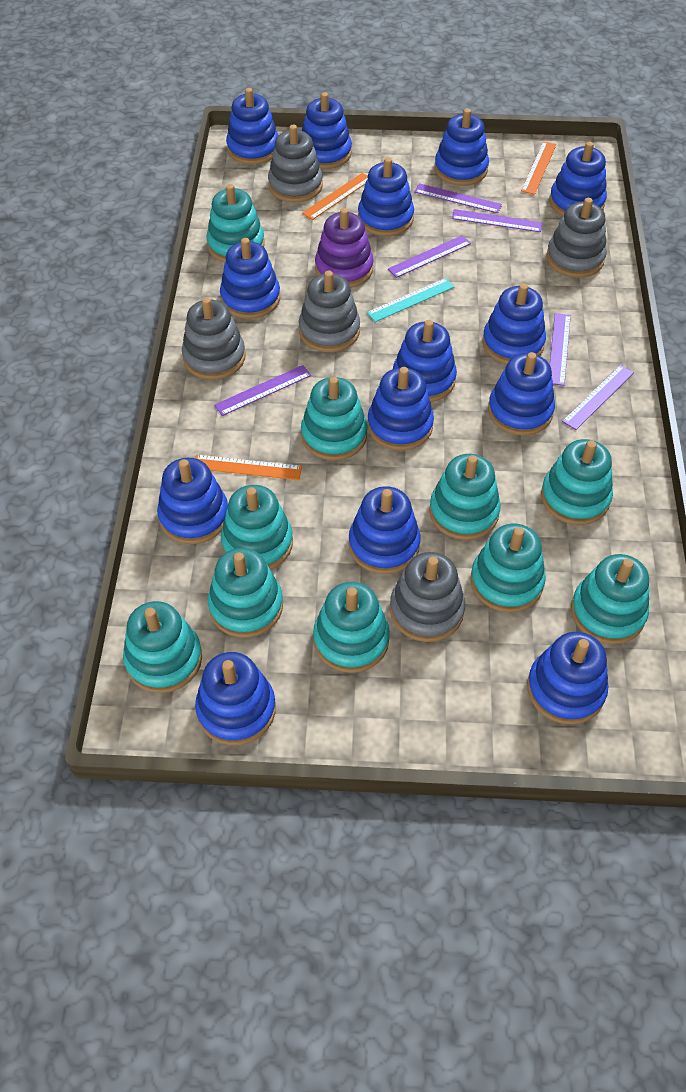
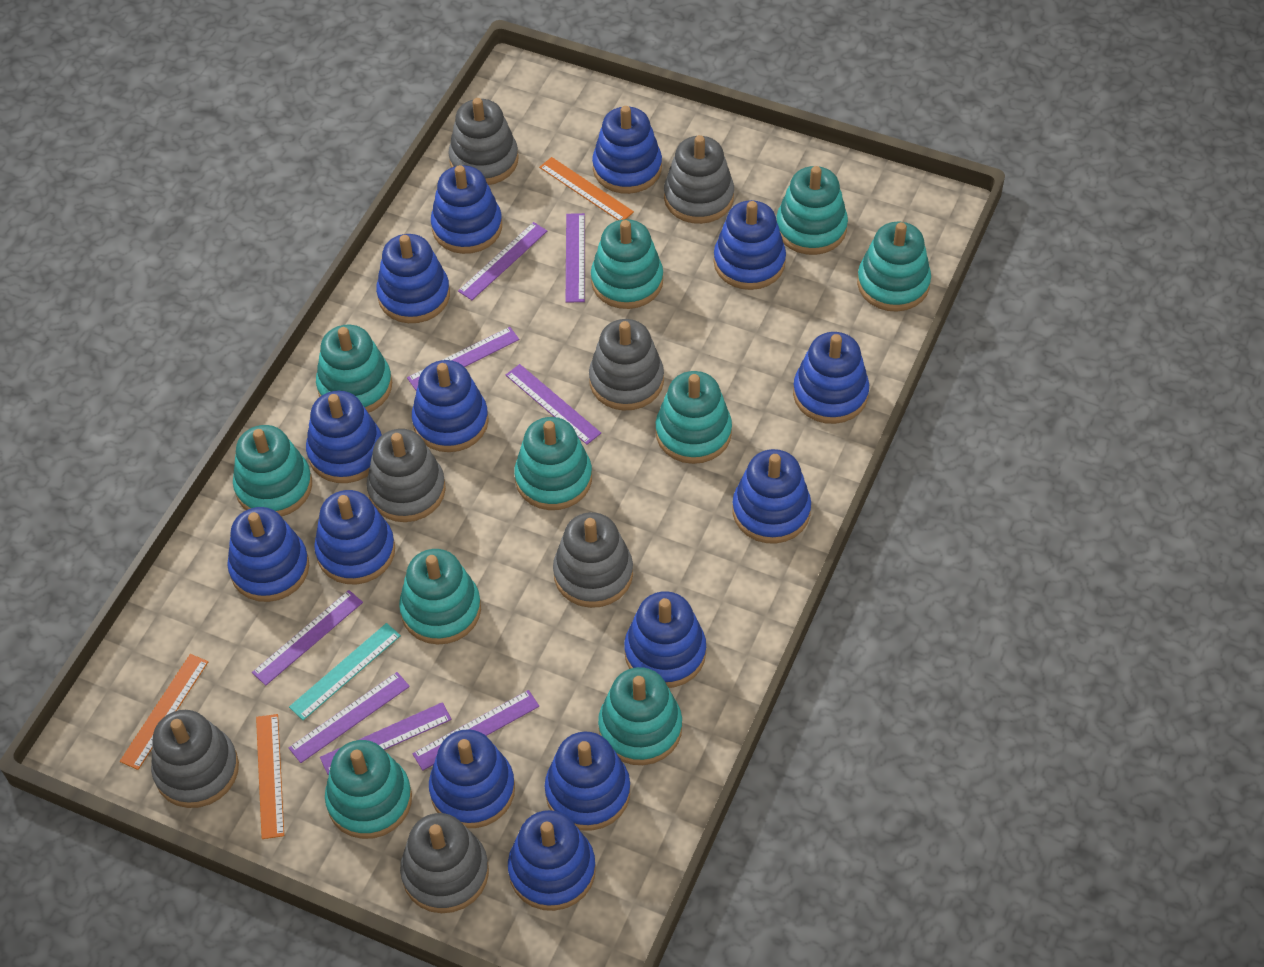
grey stacking toy: 5 -> 7
purple ruler: 6 -> 8
purple stacking toy: 1 -> 0

